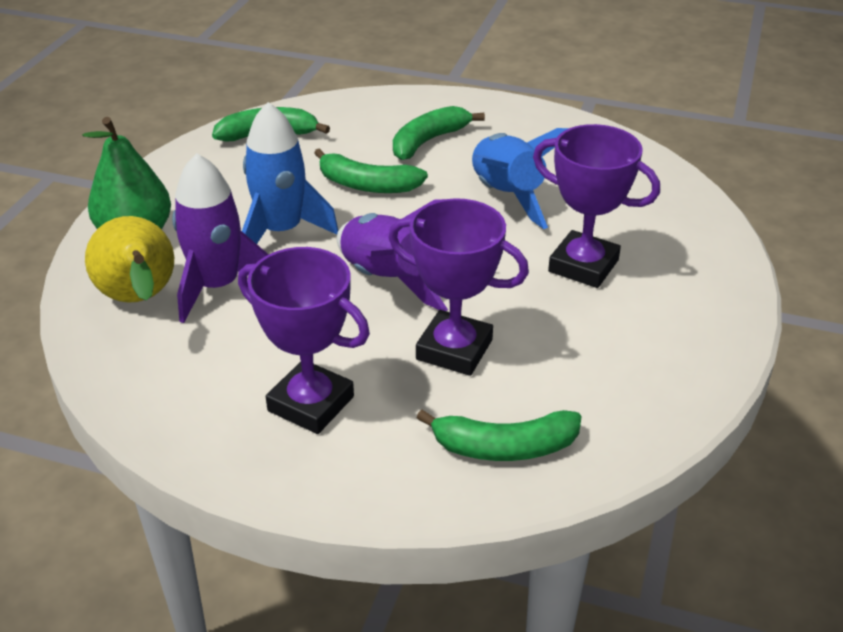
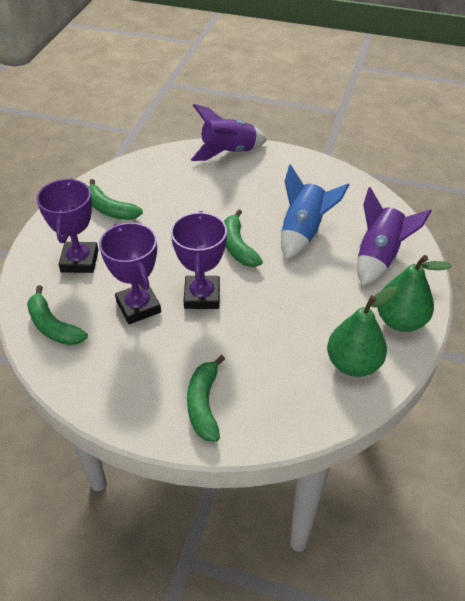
blue rocket: 2 -> 1
green pear: 1 -> 2
yellow pear: 1 -> 0

